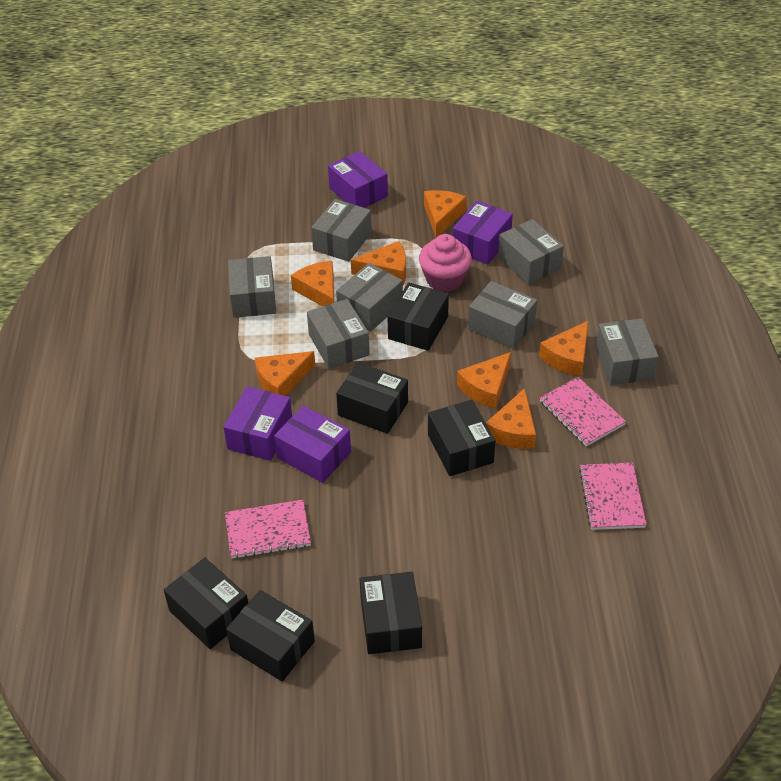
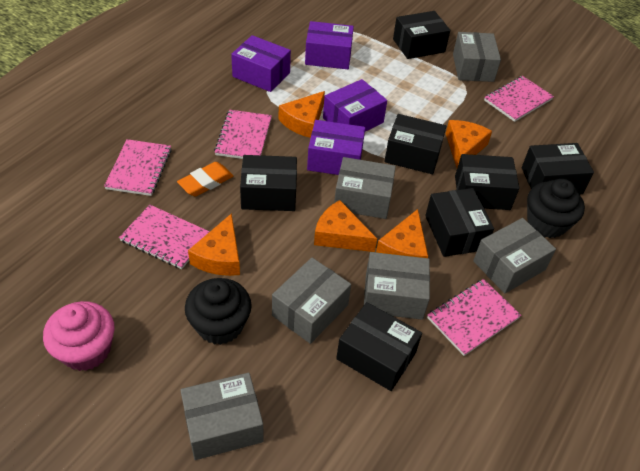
black box: 6 -> 7
black cupcake: 0 -> 2
grey box: 7 -> 6
orange cheese: 7 -> 5
orange eraser: 0 -> 1
pink notebook: 3 -> 5

